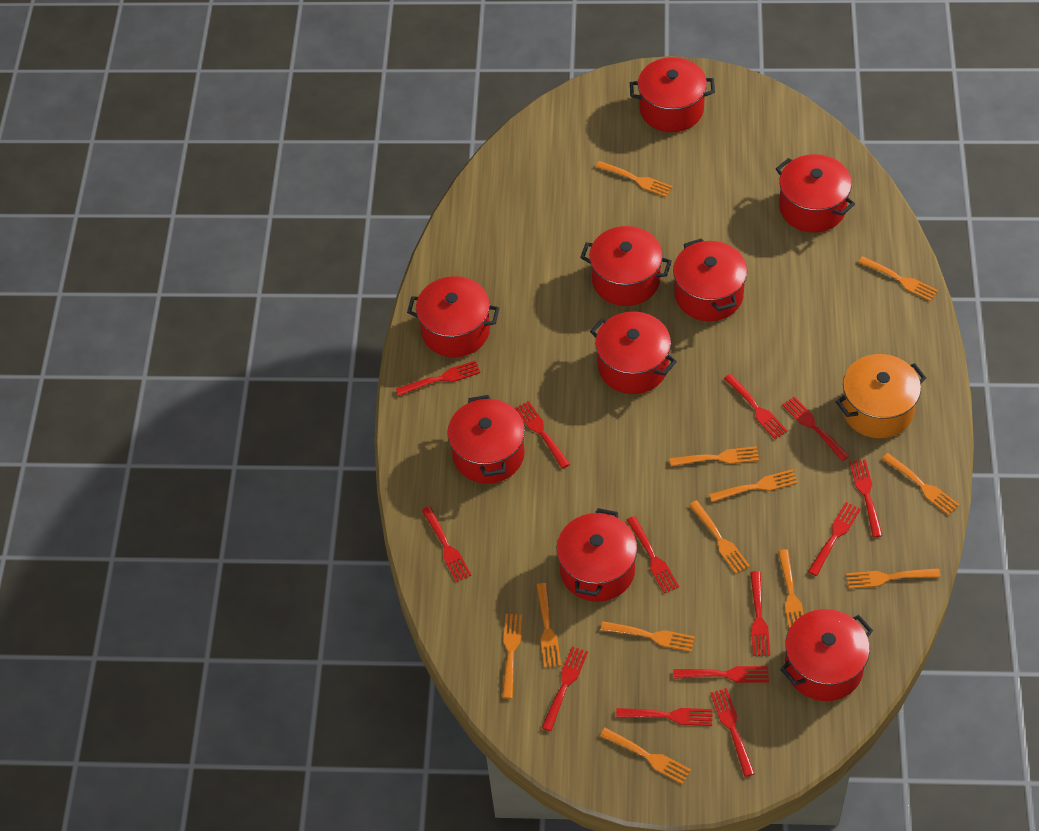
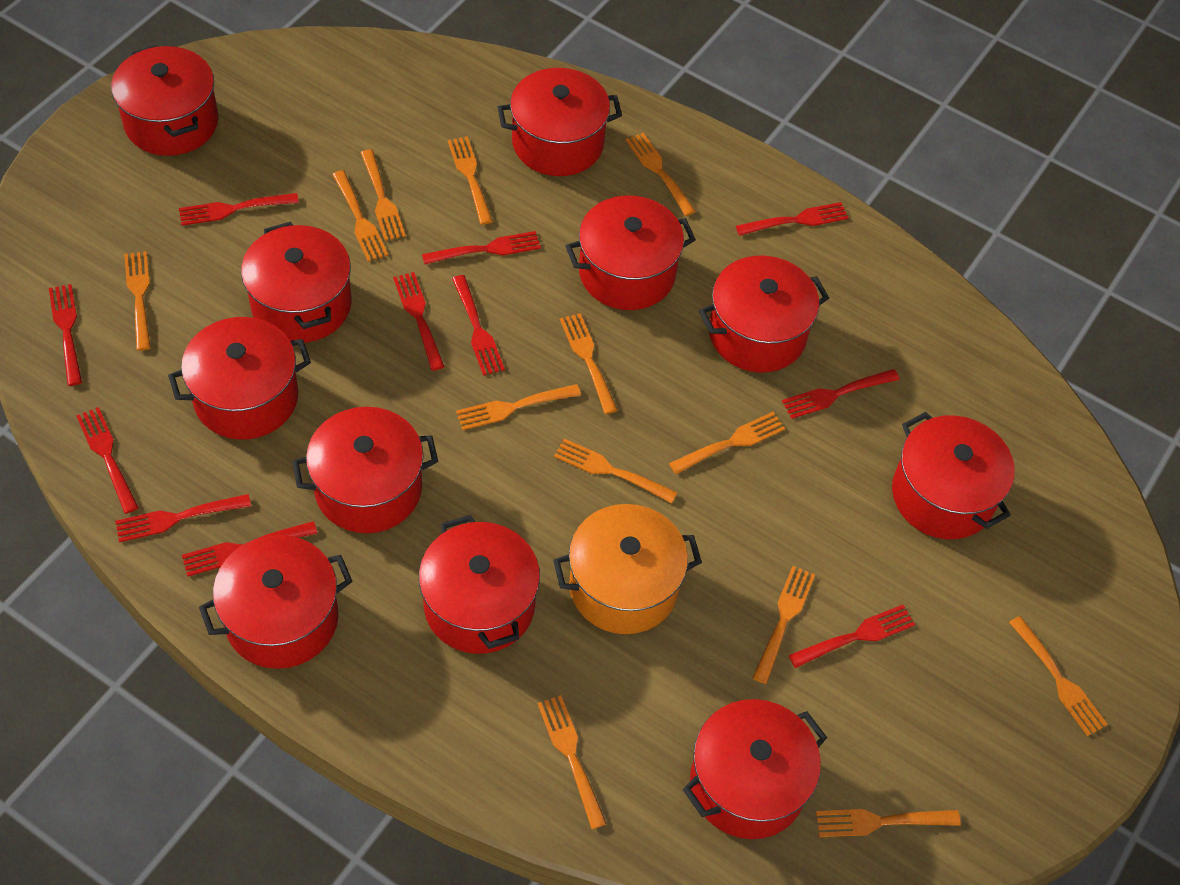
orange fork: 12 -> 13
red fork: 13 -> 11
red pot: 9 -> 11

